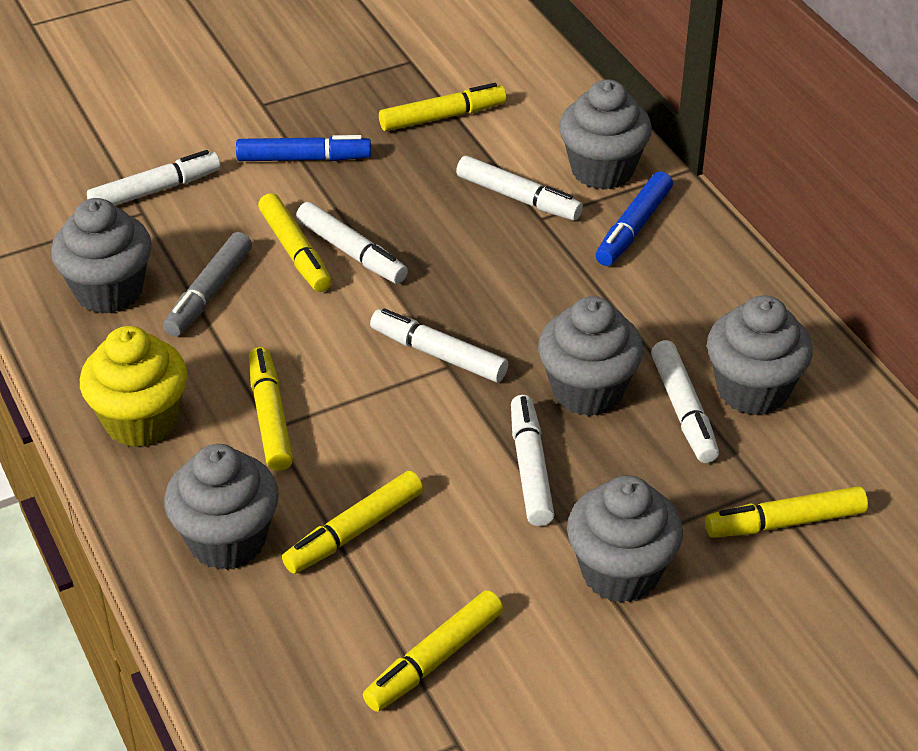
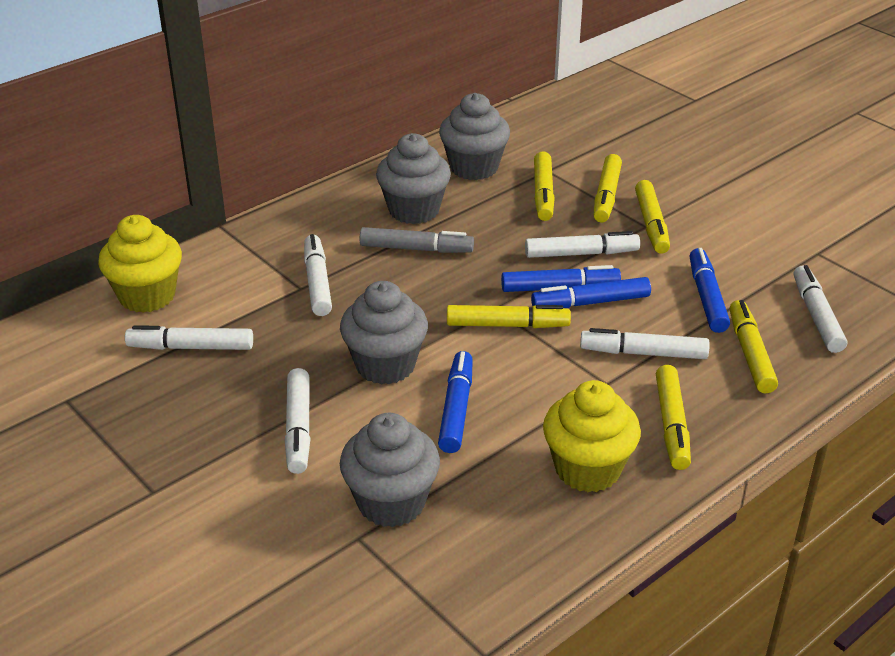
blue marker: 2 -> 4
grey cupcake: 6 -> 4
yellow cupcake: 1 -> 2

